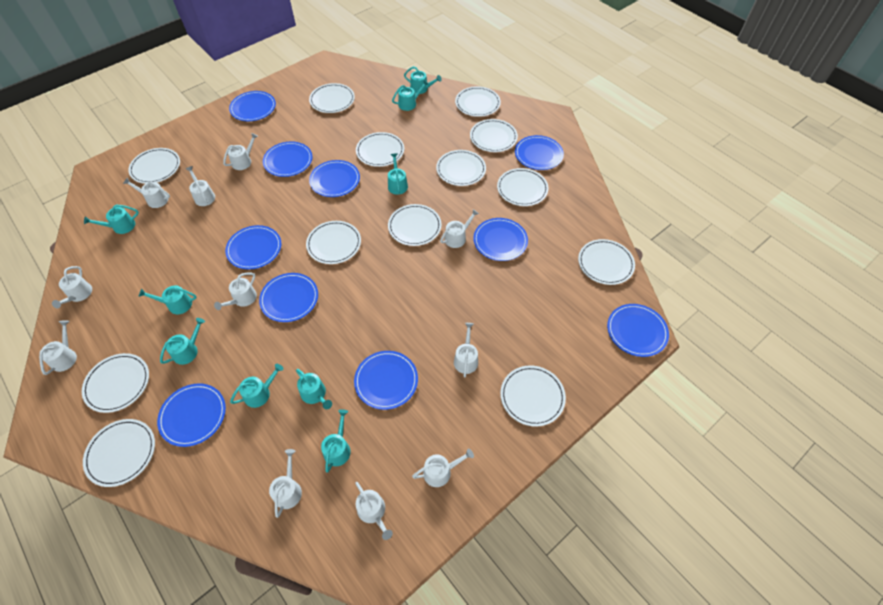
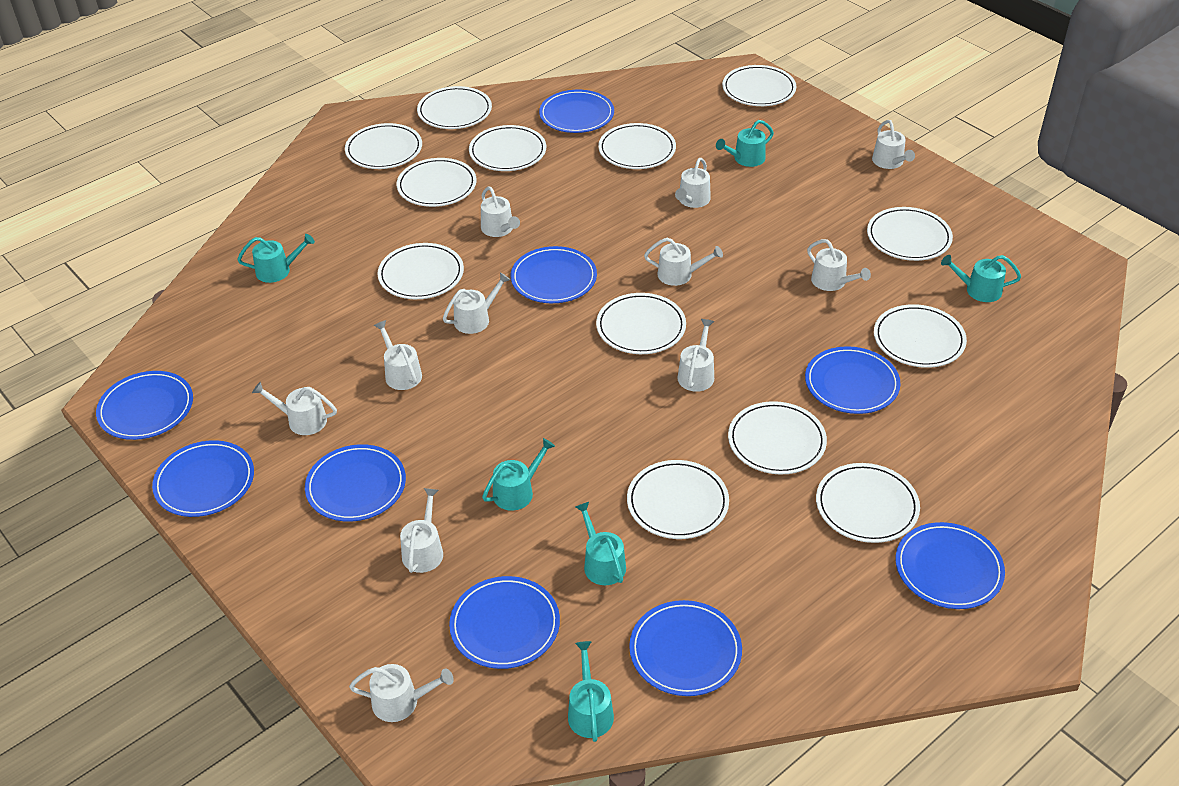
blue plate: 10 -> 9
turquoise watering can: 9 -> 6

